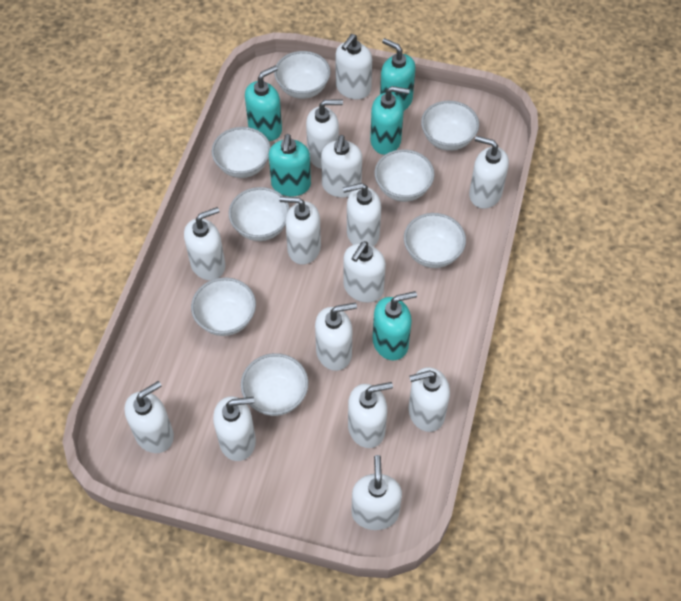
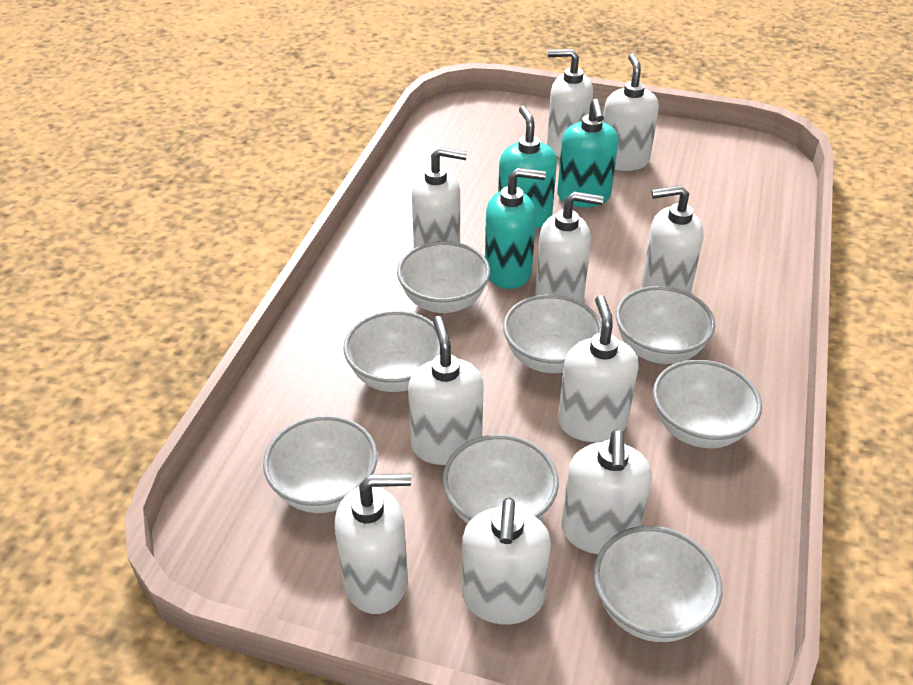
turquoise soap dispenser: 5 -> 3
white soap dispenser: 14 -> 10

